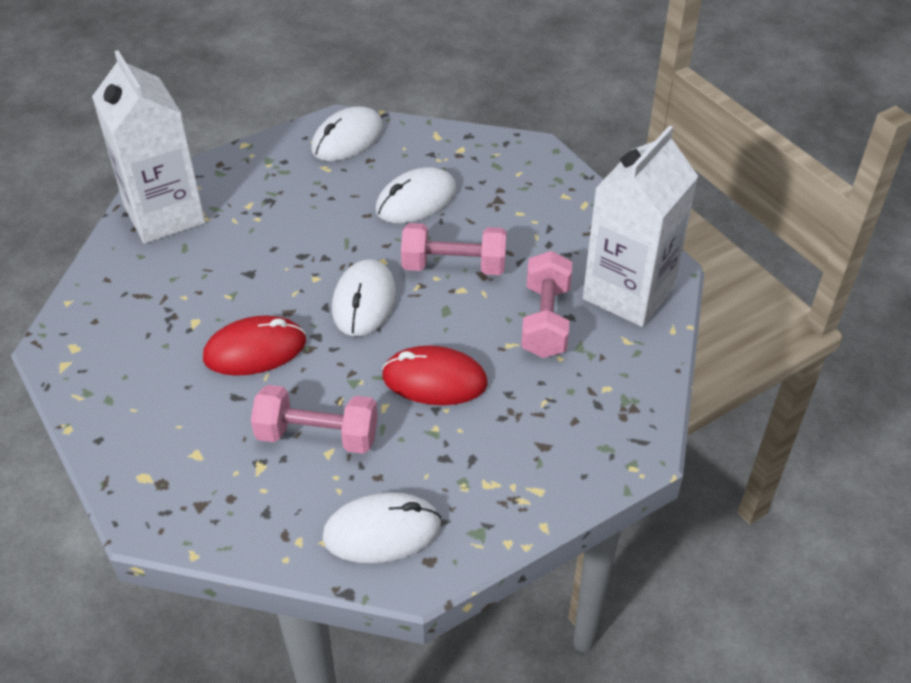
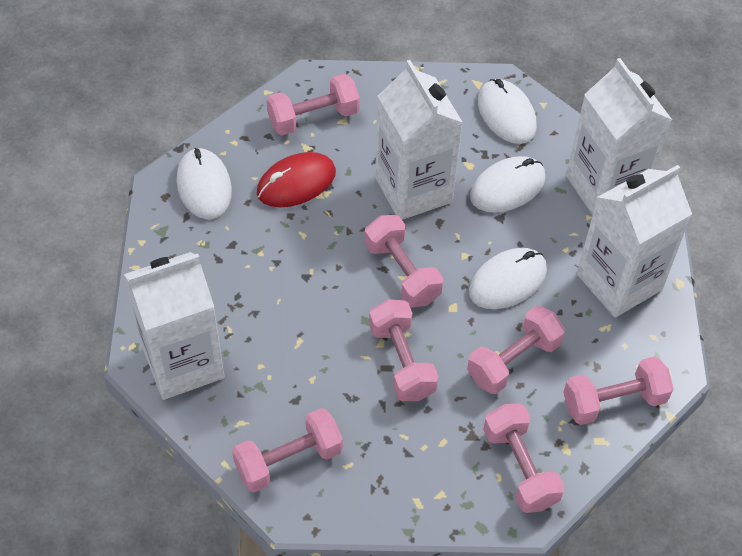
pink dumbbell: 3 -> 7
red mouse: 2 -> 1
white carton: 2 -> 4

